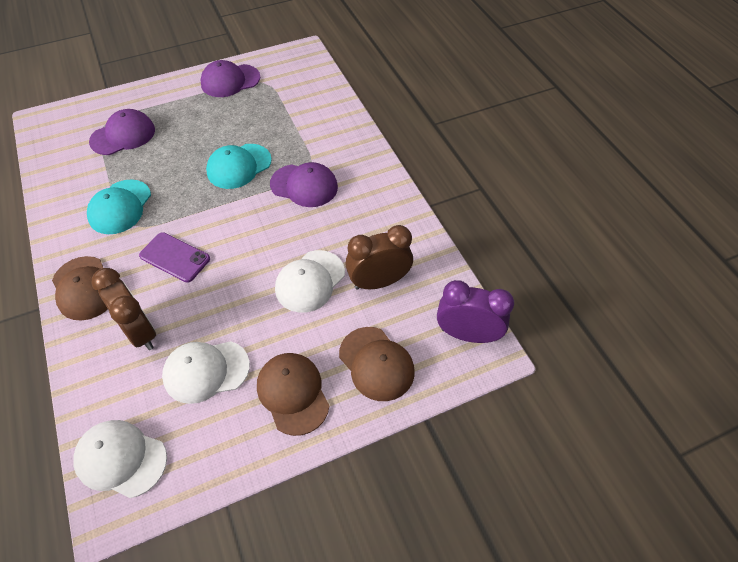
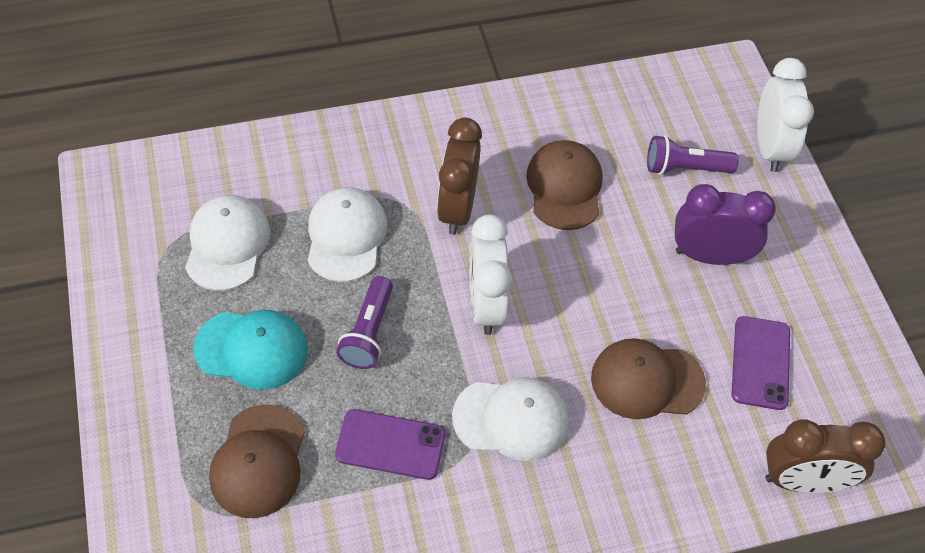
purple cap: 3 -> 0
purple flashlight: 0 -> 2
purple phone: 1 -> 2
turquoise cap: 2 -> 1
white clock: 0 -> 2

